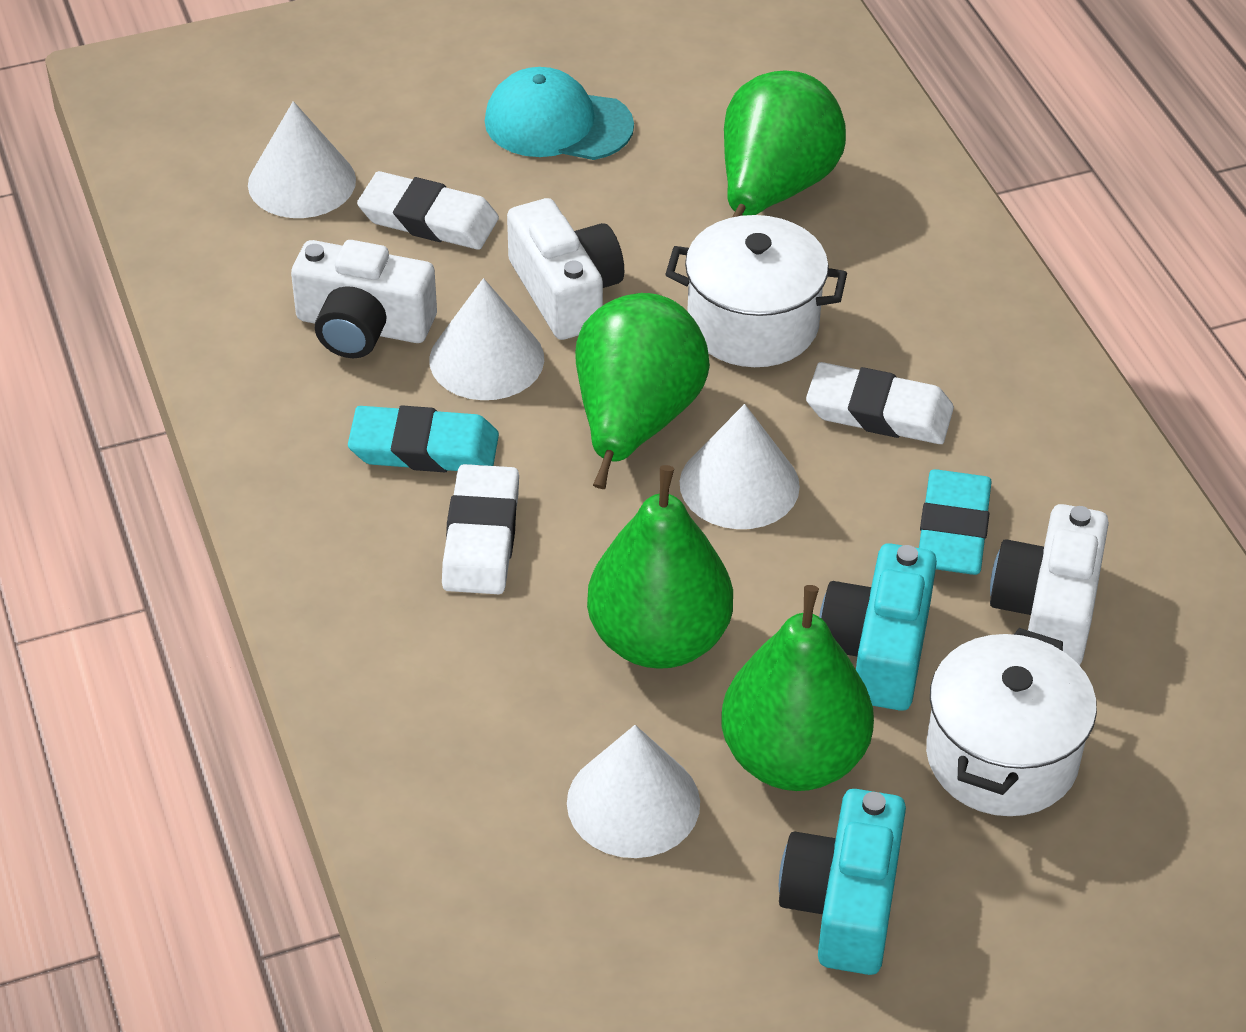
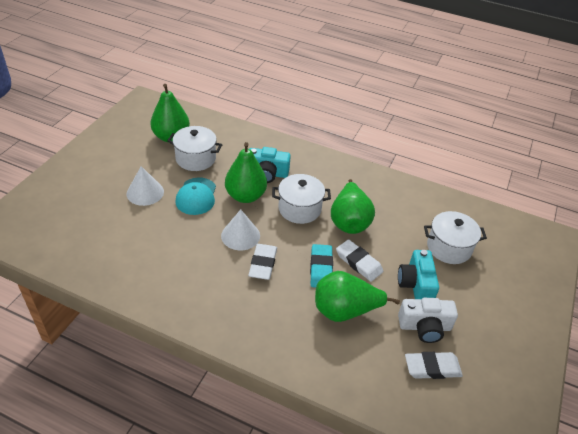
turquoise eraser: 2 -> 1
white camera: 3 -> 1
white cone: 4 -> 2
white pot: 2 -> 3

